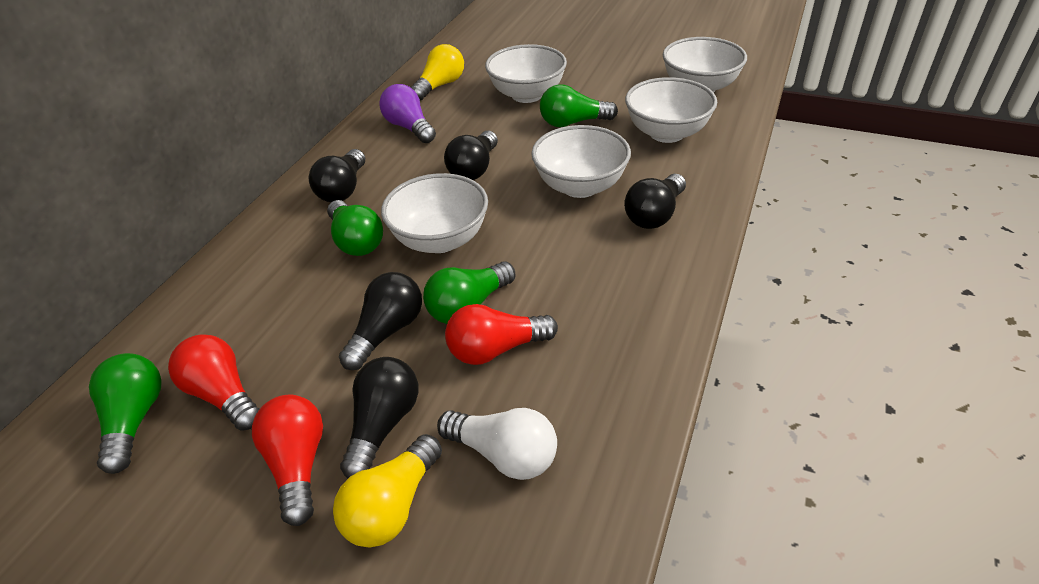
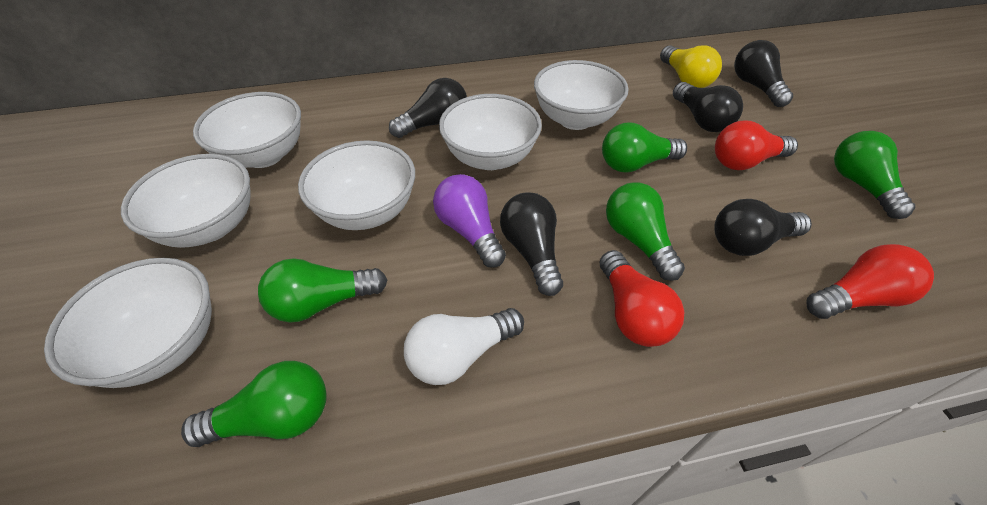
green light bulb: 4 -> 5
white bowl: 5 -> 6
yellow light bulb: 2 -> 1

